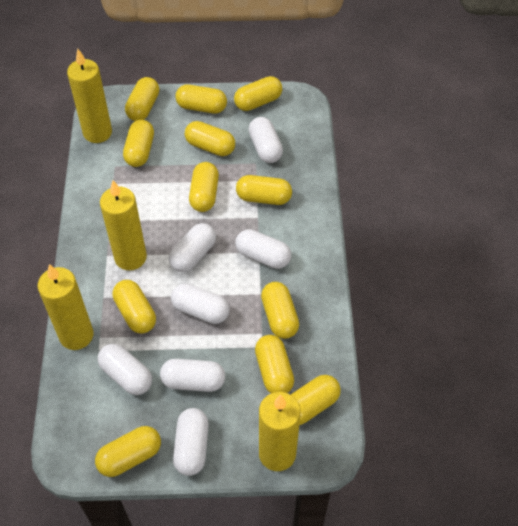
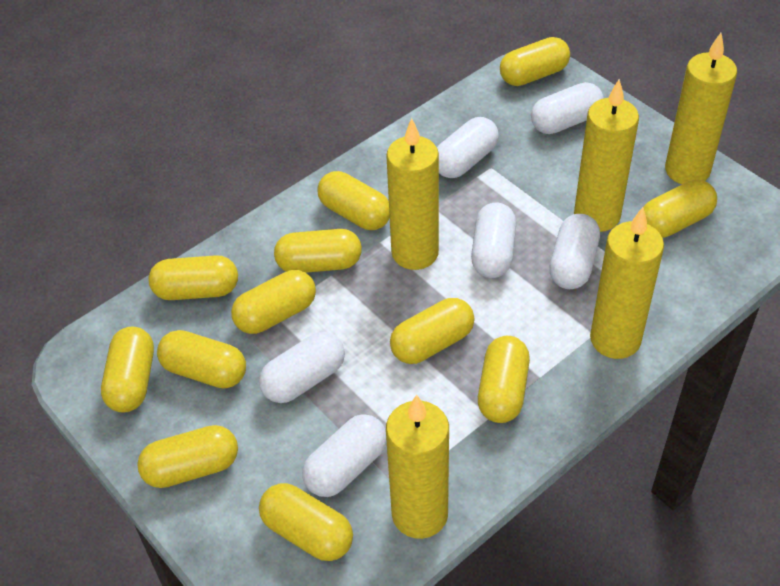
white capsule: 7 -> 6
yellow candle: 4 -> 5

